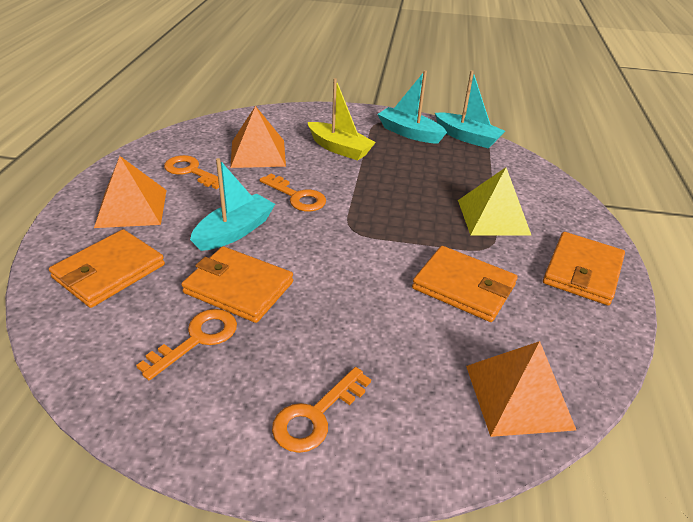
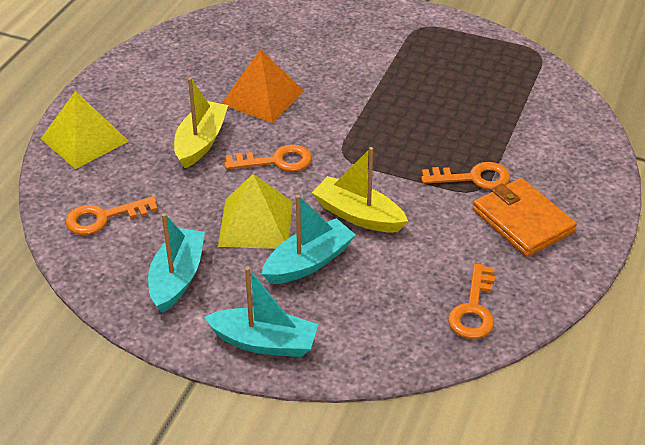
orange pyramid: 3 -> 1
orange wallet: 4 -> 1
yellow boat: 1 -> 2
yellow pyramid: 1 -> 2

